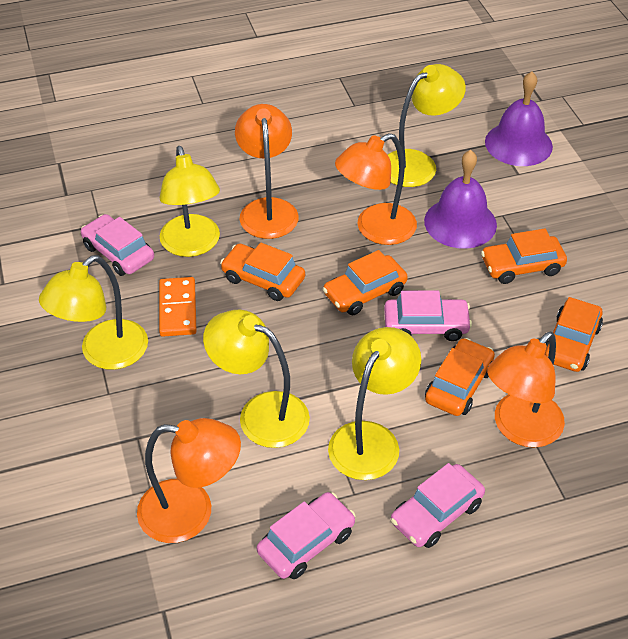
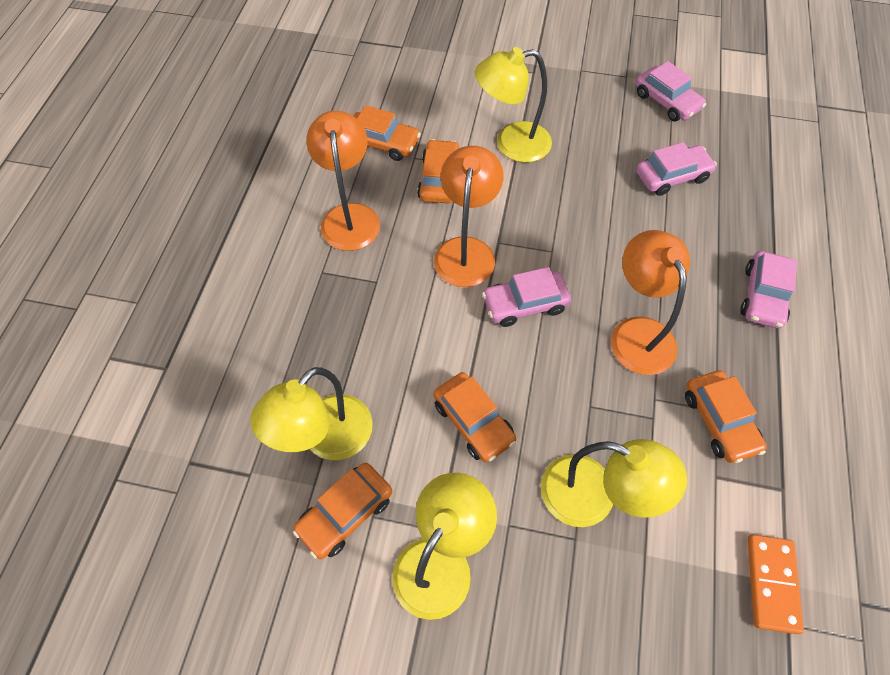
orange lamp: 4 -> 3
purple bell: 2 -> 0
yellow lamp: 5 -> 4

